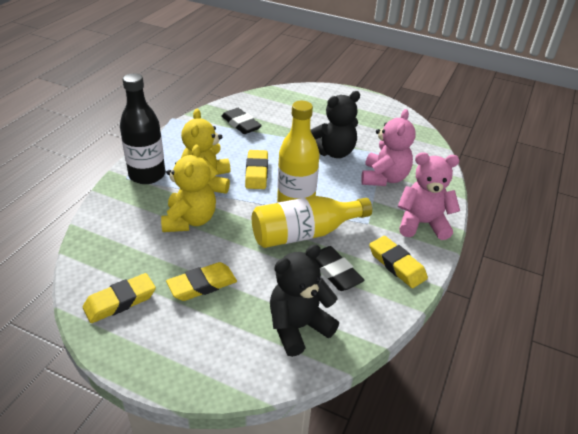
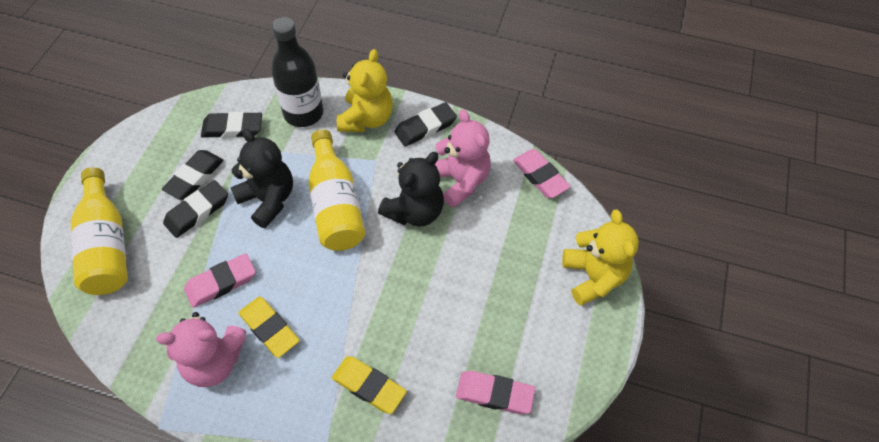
black eraser: 2 -> 4
pink eraser: 0 -> 3
yellow eraser: 4 -> 2

